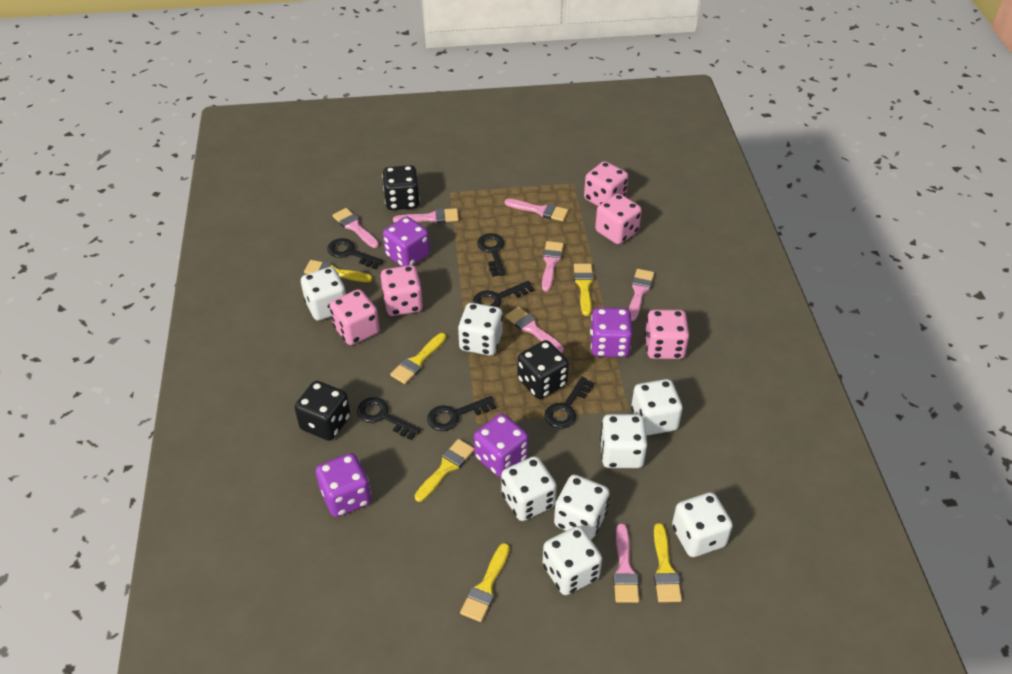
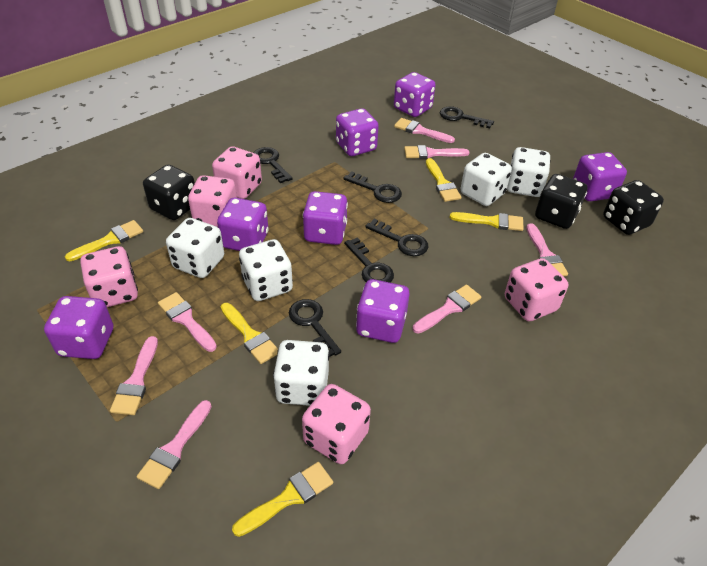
purple dice: 4 -> 7
white dice: 8 -> 5
yellow brush: 6 -> 5

